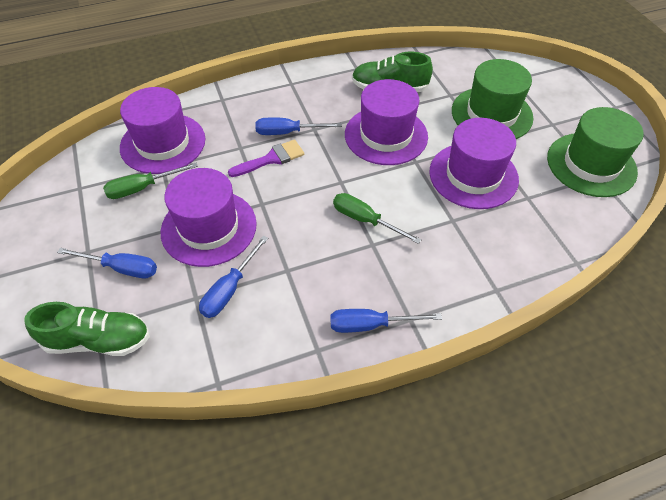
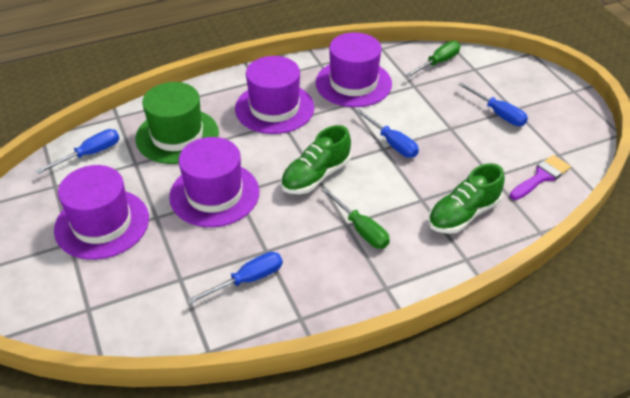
green hat: 2 -> 1

